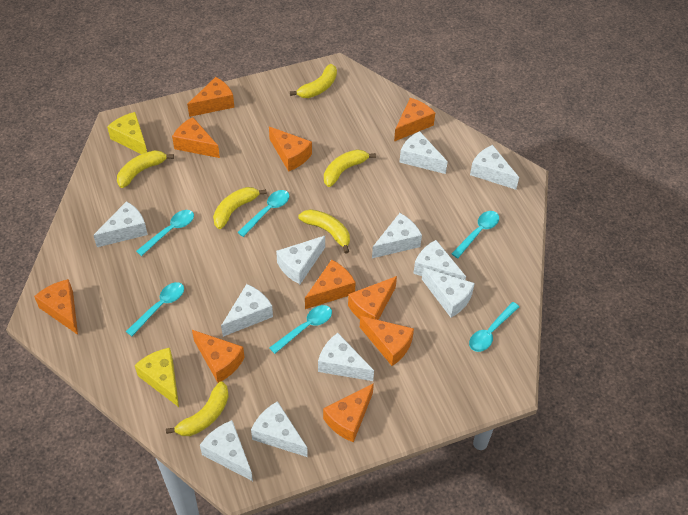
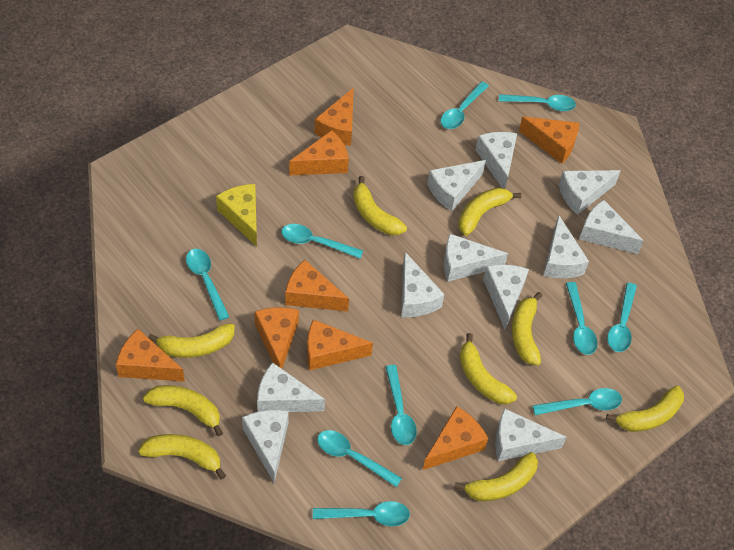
orange cheese: 10 -> 8
turquoise spoon: 6 -> 10
yellow banana: 6 -> 9
yellow cheese: 2 -> 1

